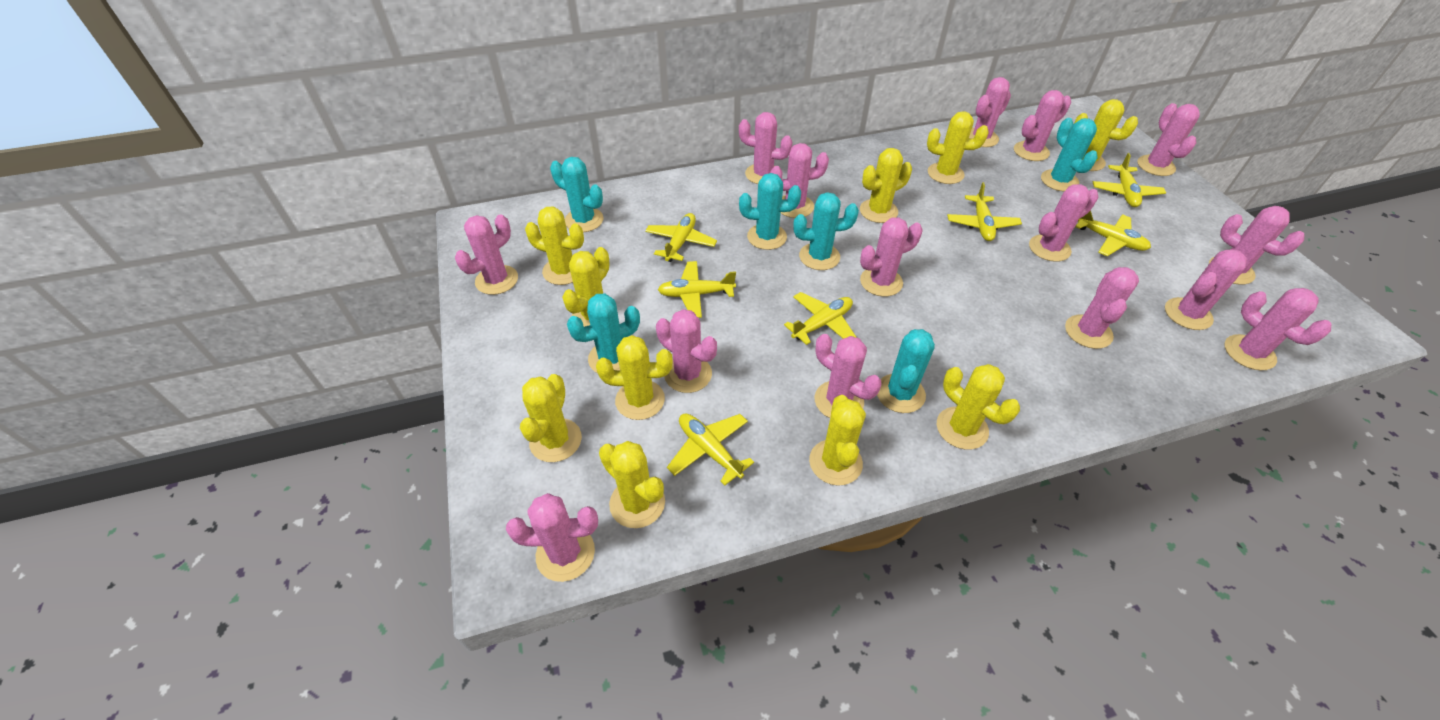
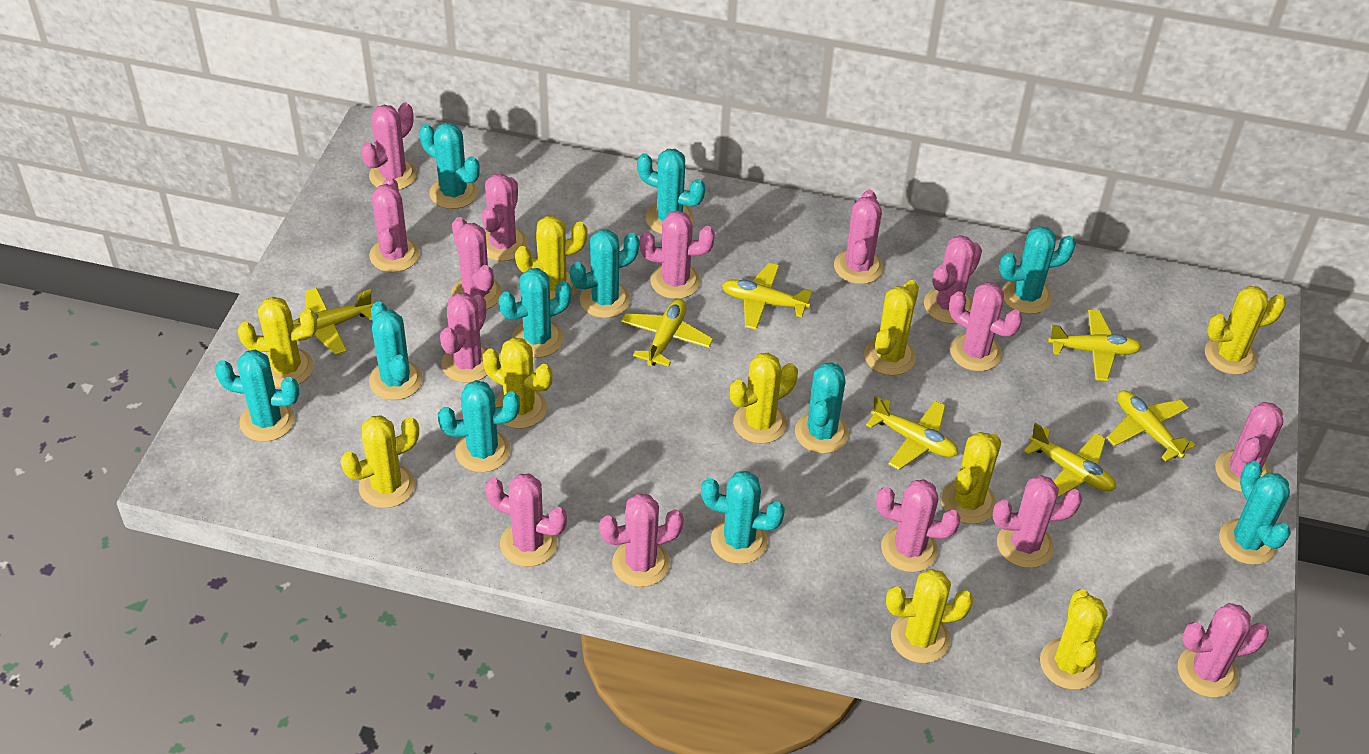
turquoise cactus: 6 -> 11

